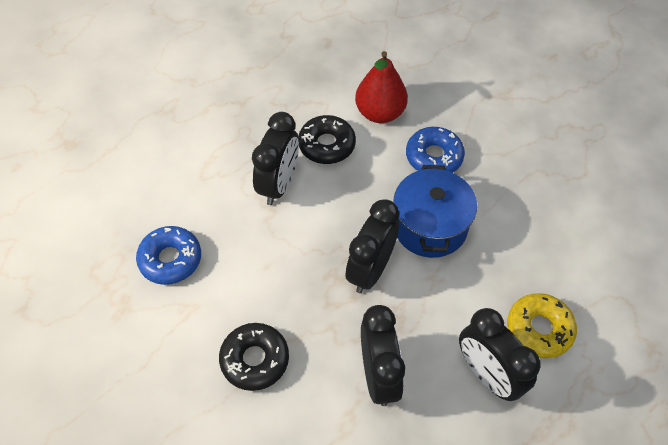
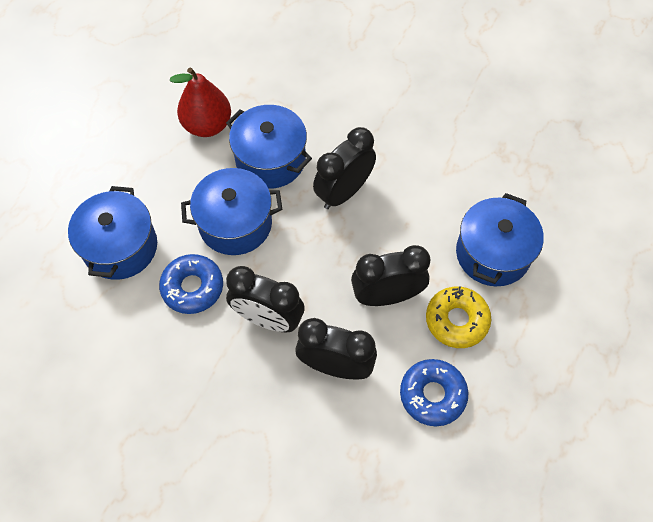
black donut: 2 -> 0
blue pot: 1 -> 4

